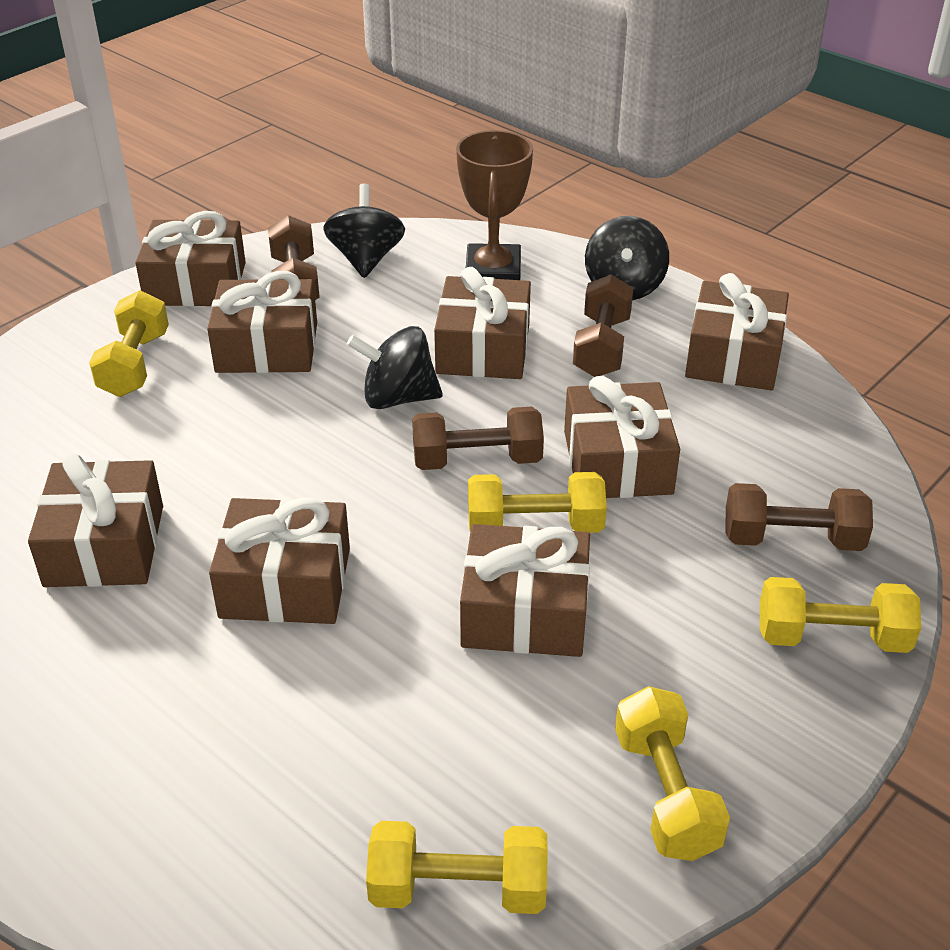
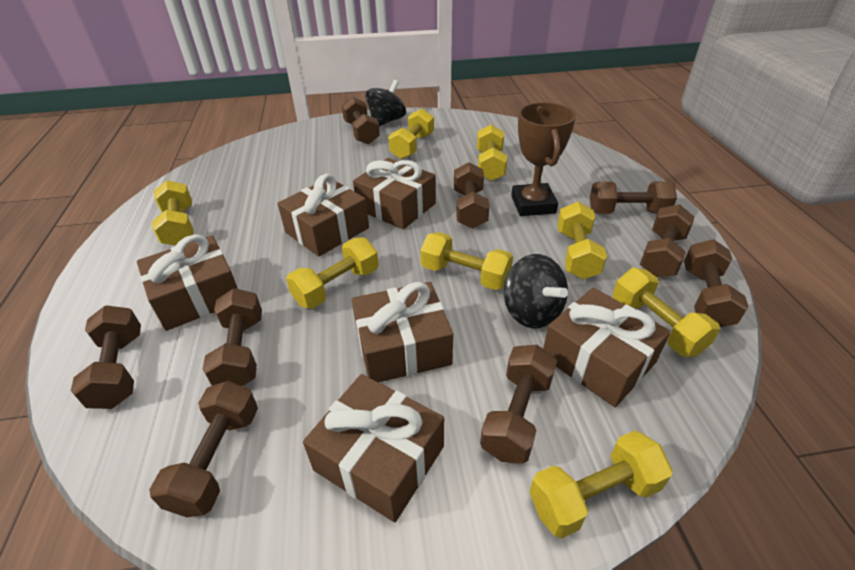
black spinning top: 3 -> 2
brown dumbbell: 4 -> 9
brown gift: 8 -> 6
yellow dumbbell: 5 -> 8

